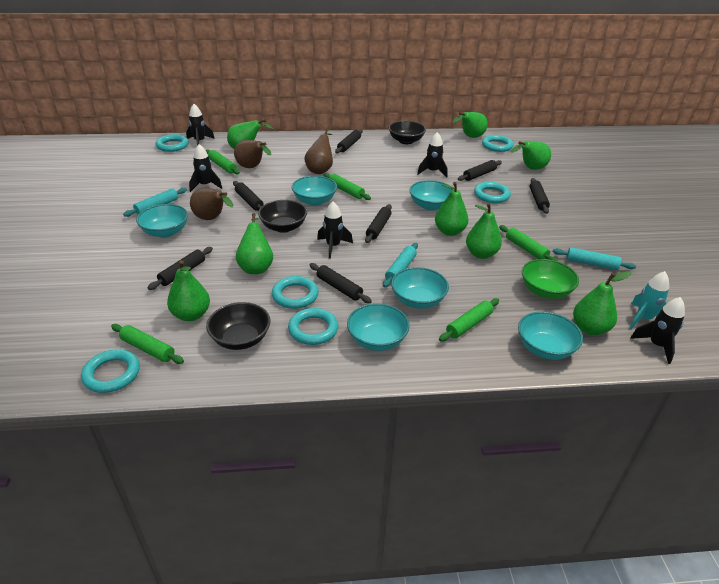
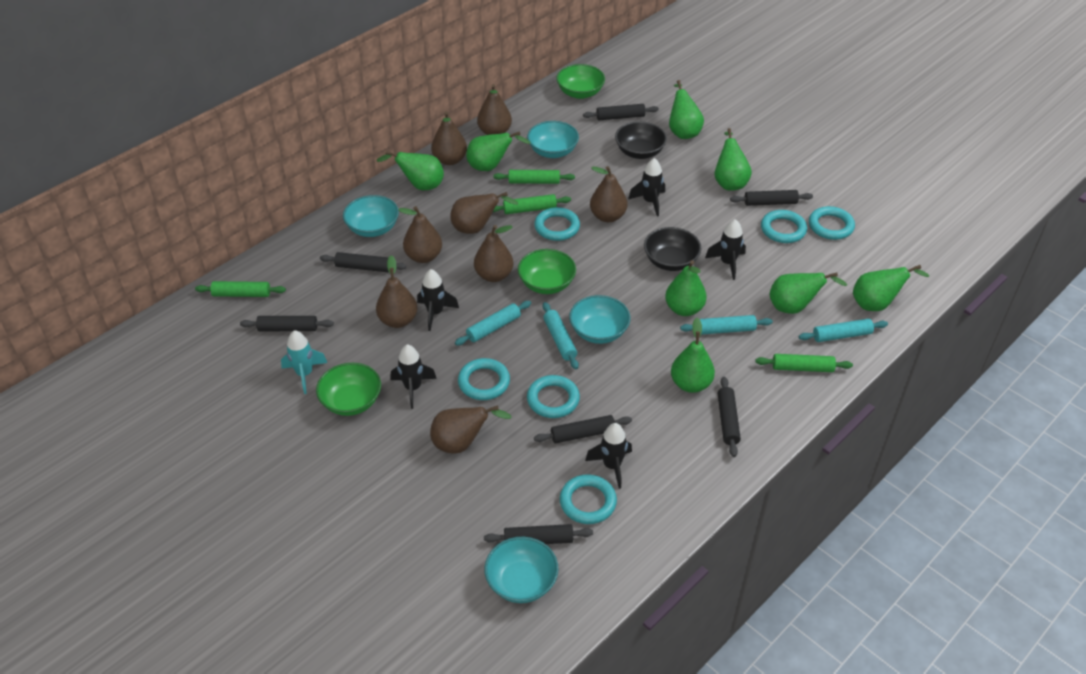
black bowl: 3 -> 2
brown pear: 3 -> 8
green bowl: 1 -> 3
green rolling pin: 5 -> 4
turquoise bowl: 6 -> 4
turquoise rolling pin: 3 -> 4

